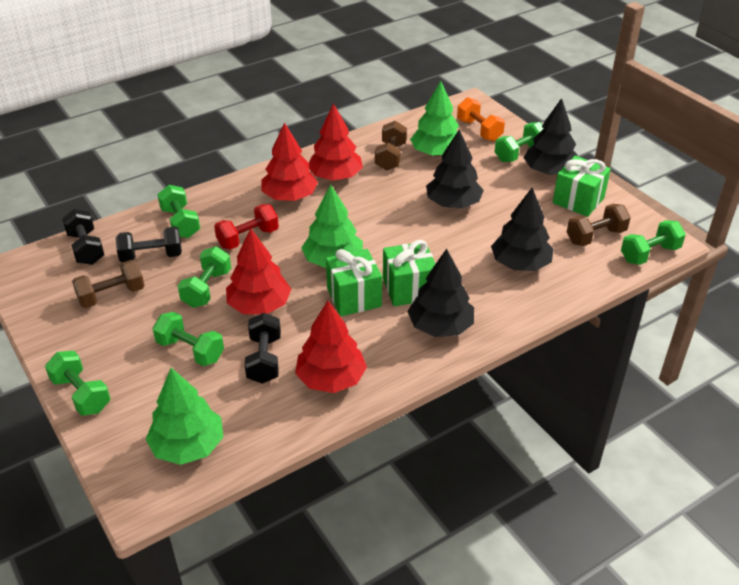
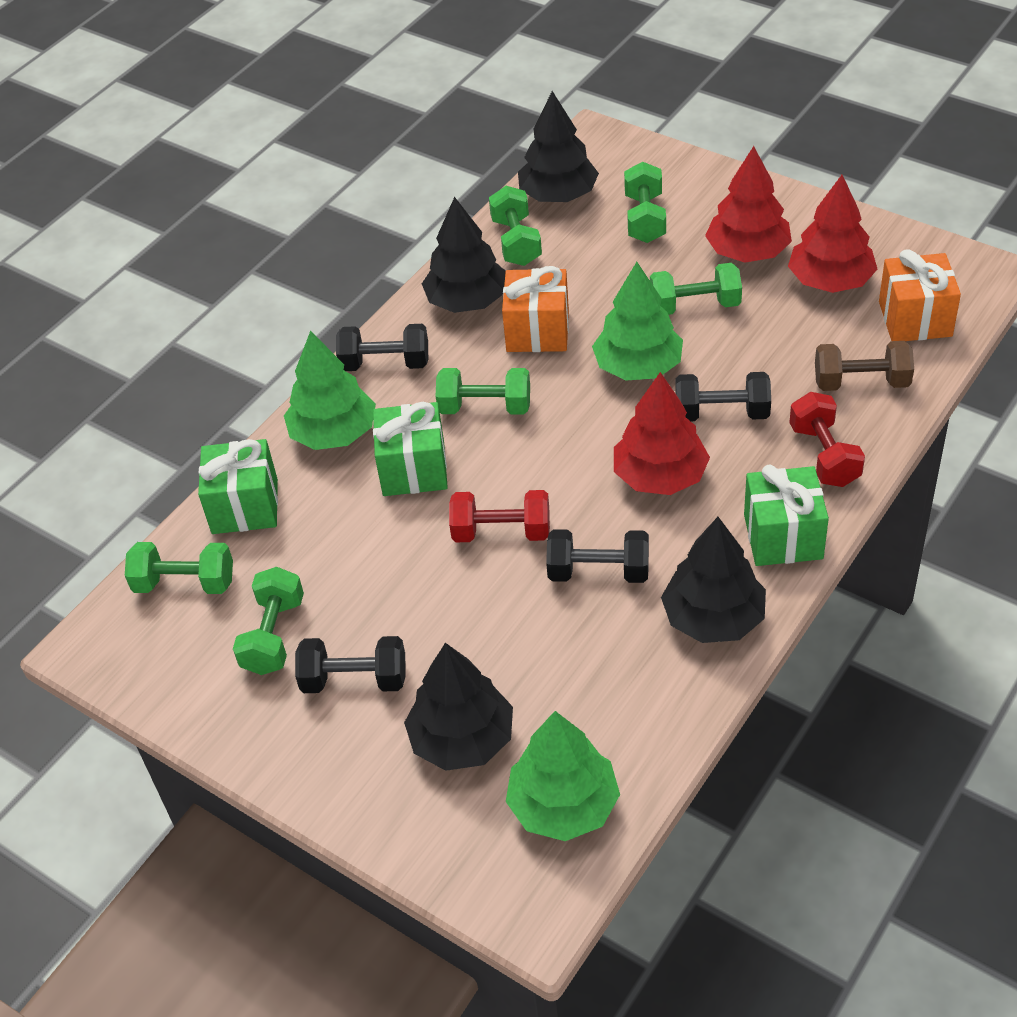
black dumbbell: 3 -> 4
brown dumbbell: 3 -> 1
orange dumbbell: 1 -> 0
orange gift: 0 -> 2
red dumbbell: 1 -> 2
red tree: 4 -> 3

